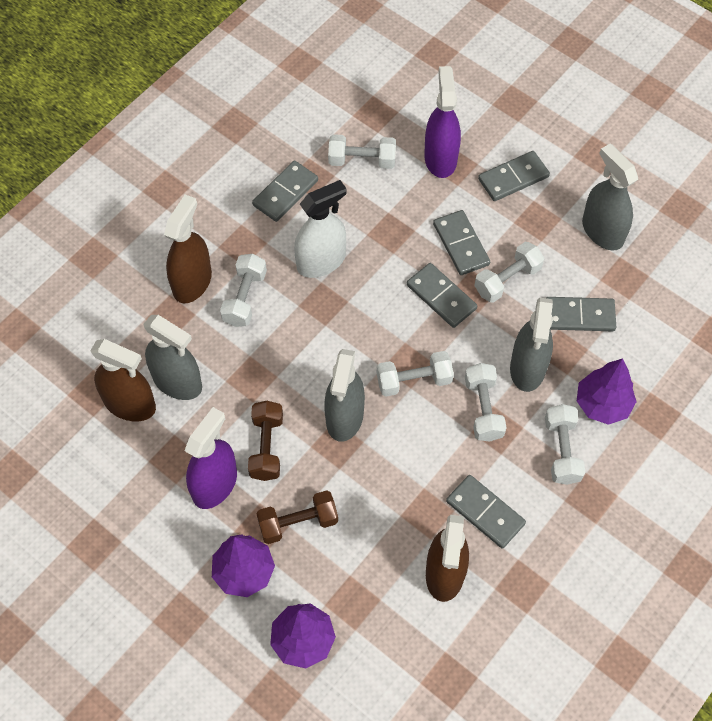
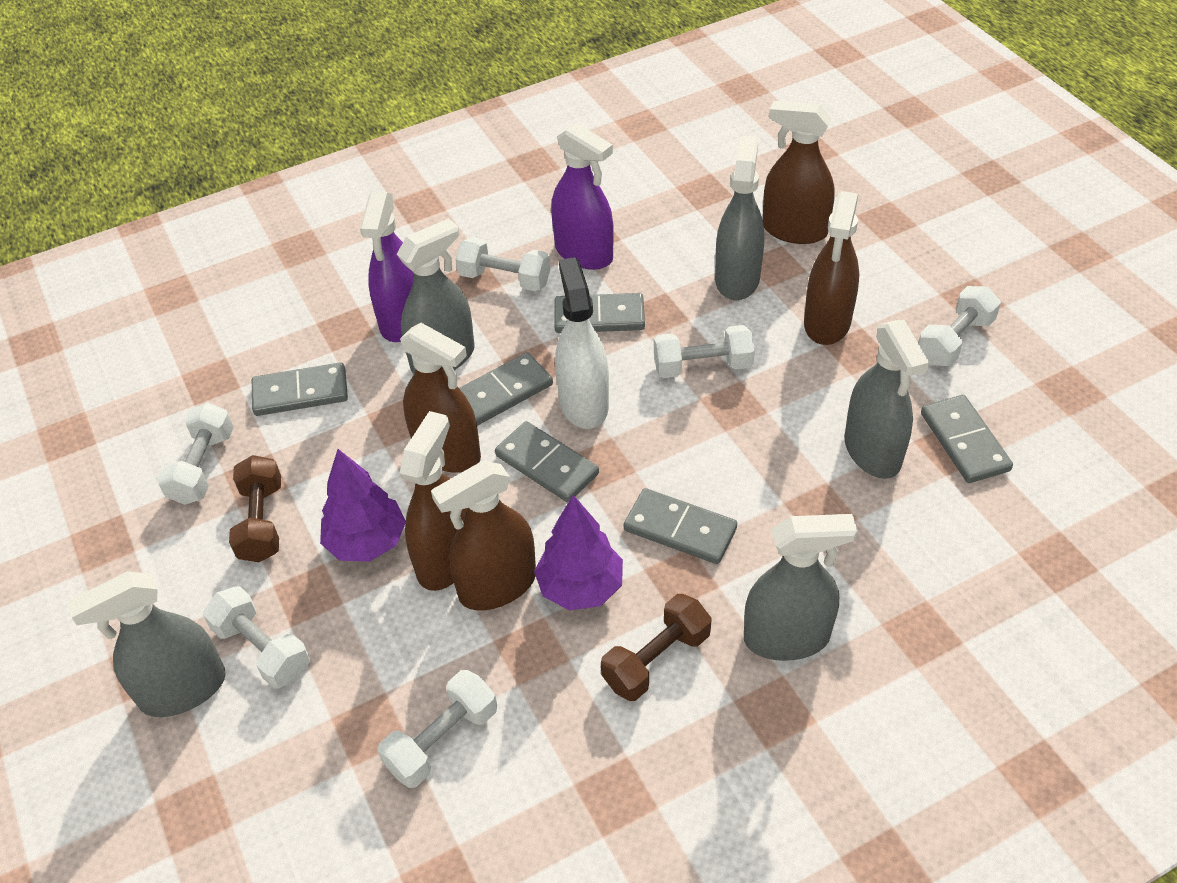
brown spray bottle: 3 -> 5
grey spray bottle: 4 -> 5
purple tree: 3 -> 2

